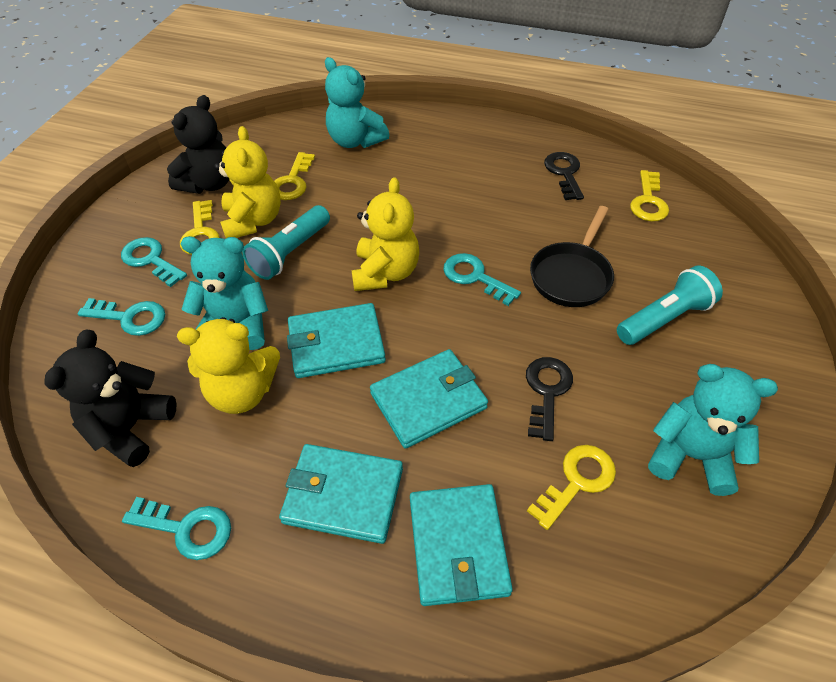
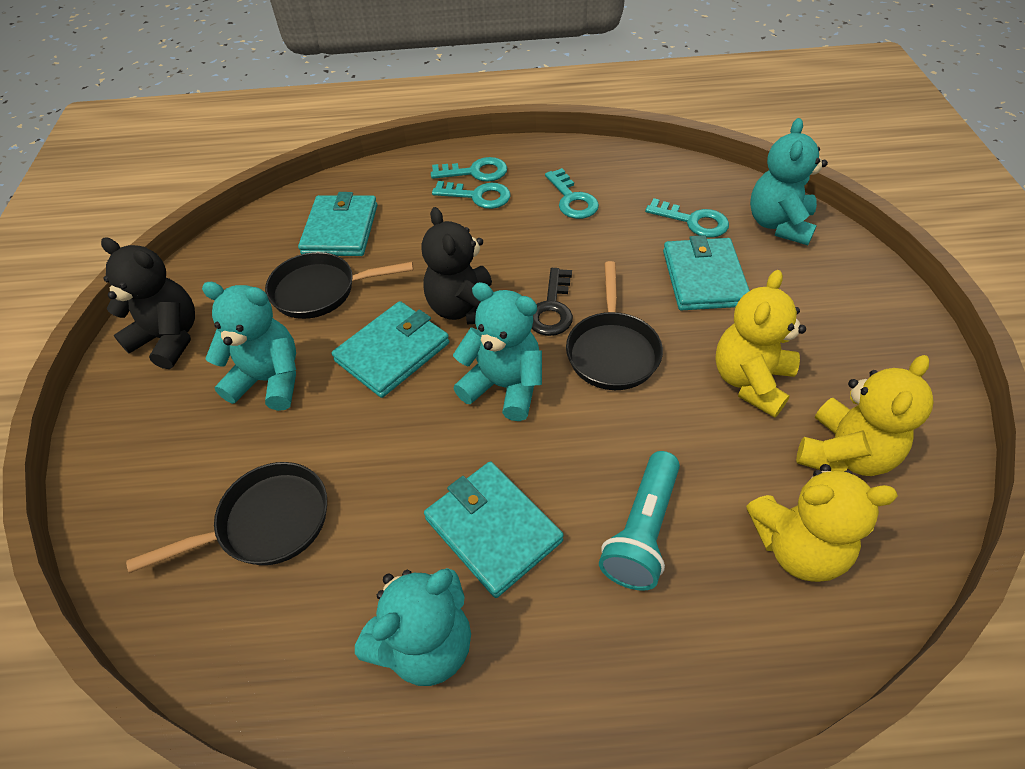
black key: 2 -> 1
black pan: 1 -> 3
turquoise flashlight: 2 -> 1
turquoise teddy bear: 3 -> 4
yellow key: 4 -> 0

